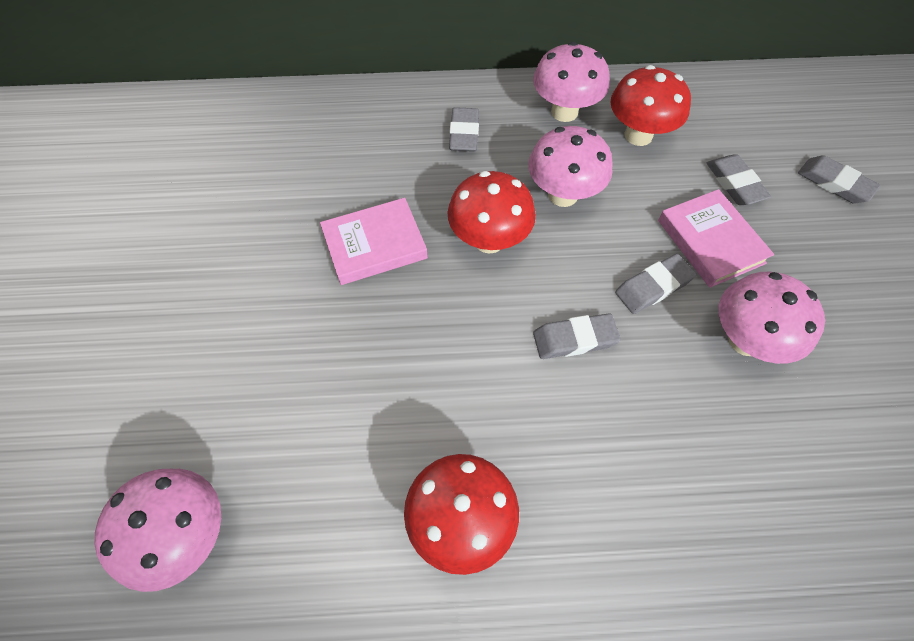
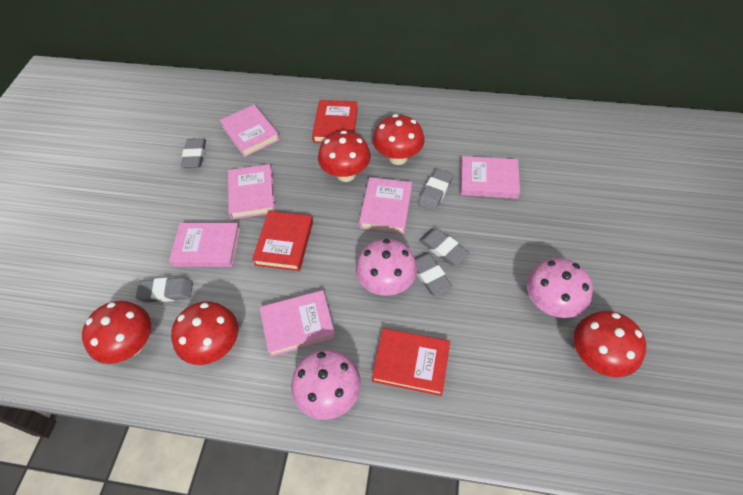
pink book: 2 -> 6
pink mushroom: 4 -> 3
red book: 0 -> 3
red mushroom: 3 -> 5

